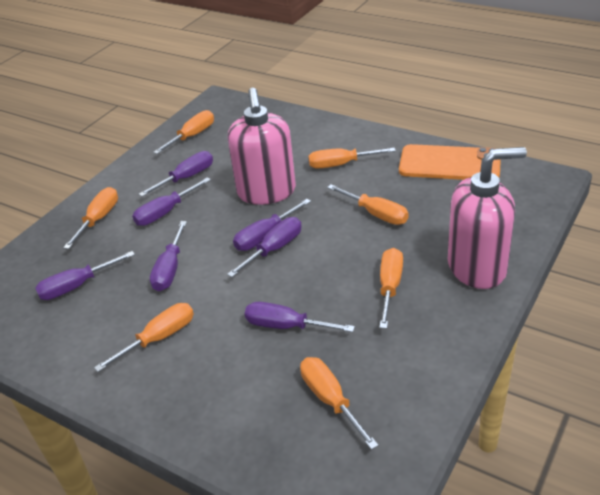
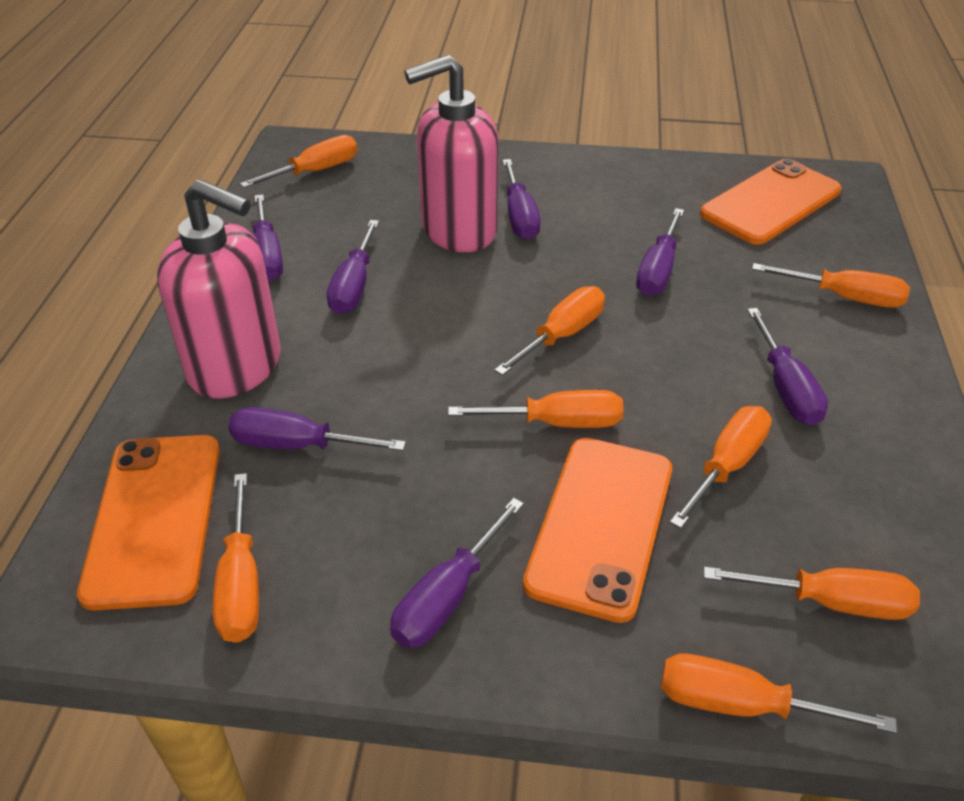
orange phone: 1 -> 3
orange screwdriver: 7 -> 8

